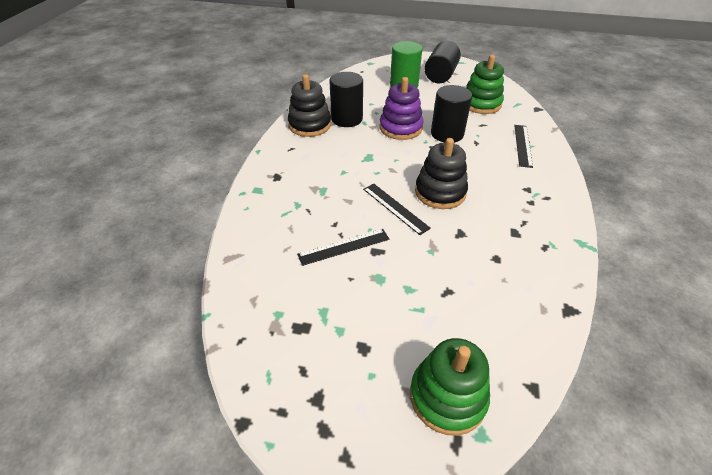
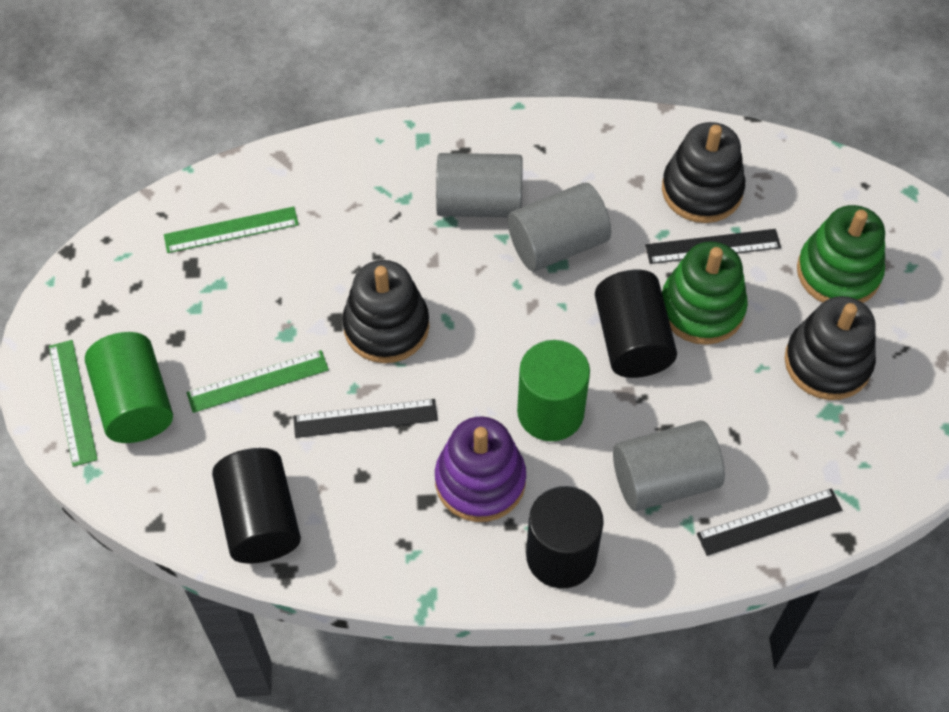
black stacking toy: 2 -> 3
green cylinder: 1 -> 2
green ruler: 0 -> 3
grey cylinder: 0 -> 3

